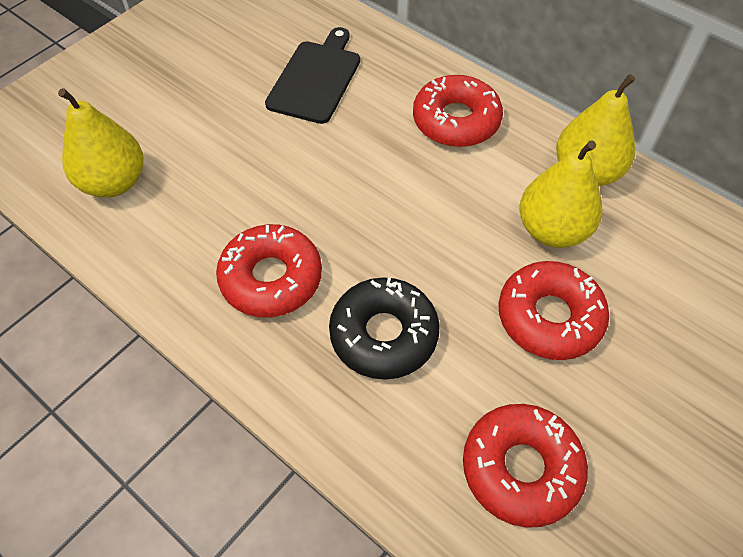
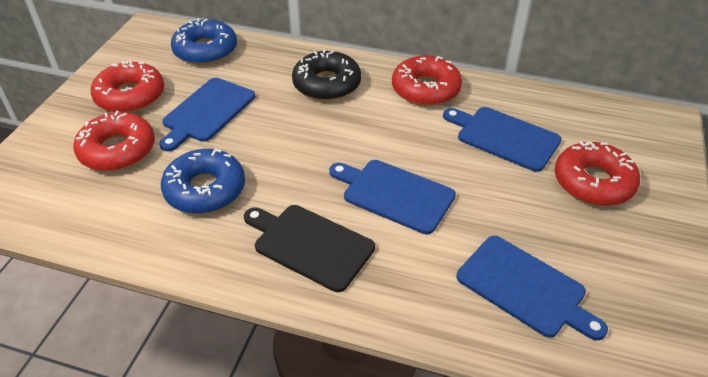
blue cutting board: 0 -> 4
blue donut: 0 -> 2
yellow pear: 3 -> 0

